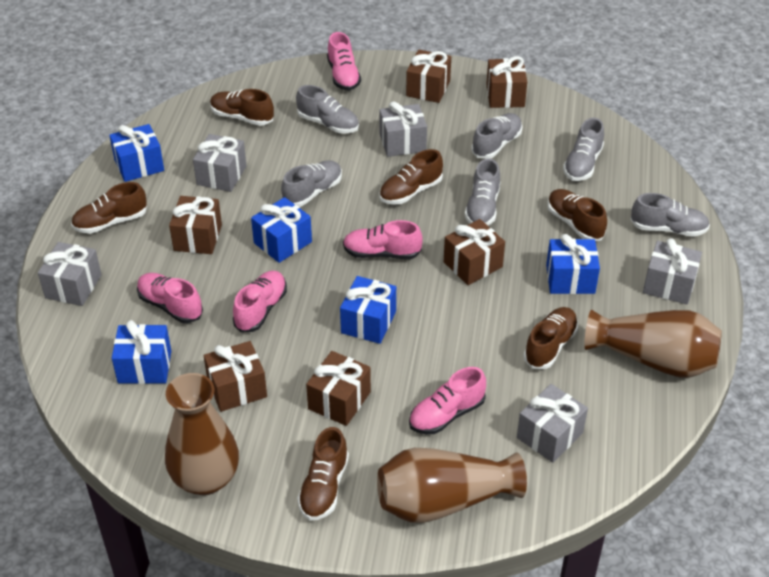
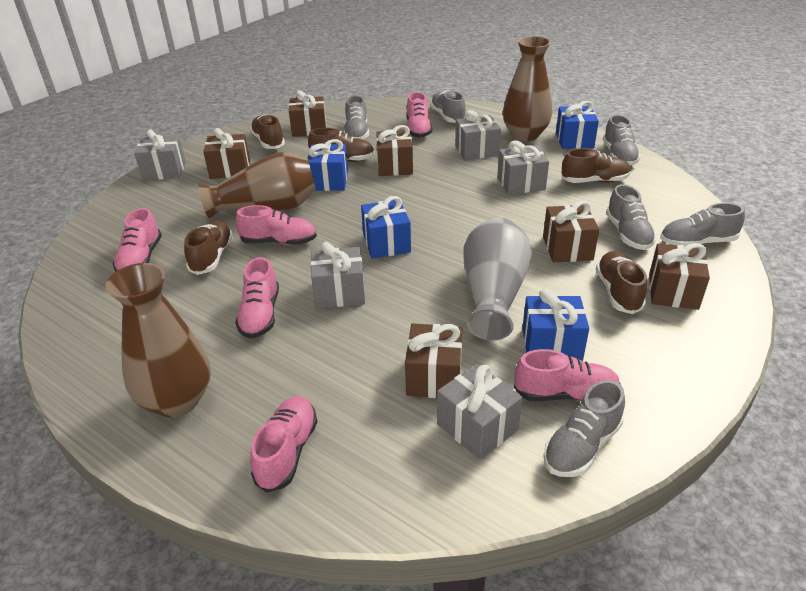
blue gift: 5 -> 4
brown shoe: 6 -> 5
grey vase: 0 -> 1
pink shoe: 5 -> 6

